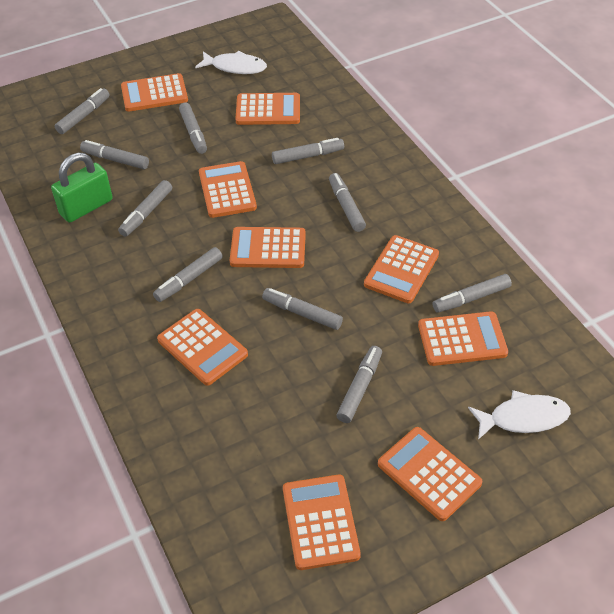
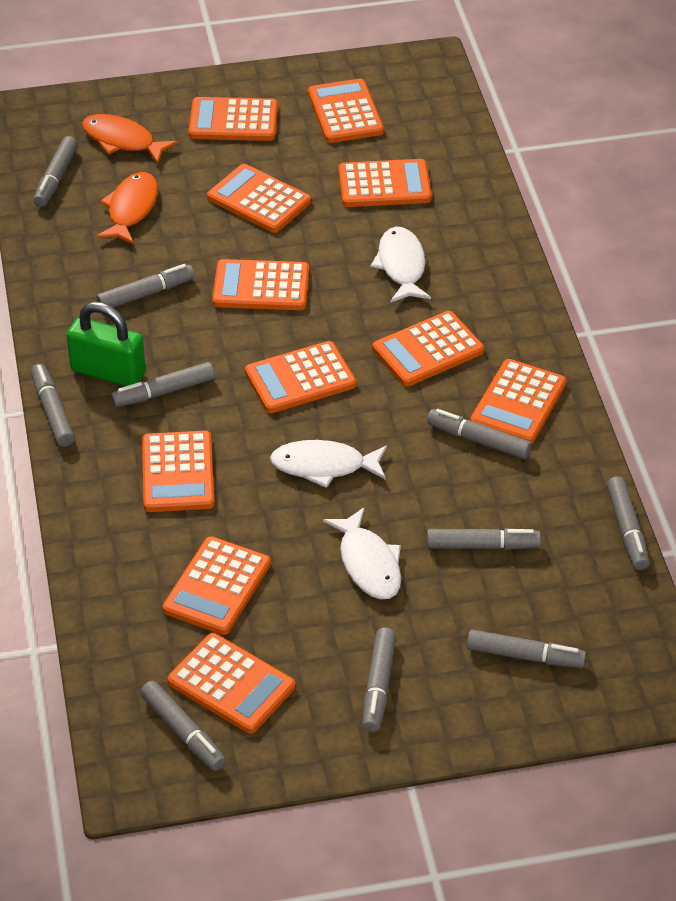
orange calculator: 9 -> 11
orange fish: 0 -> 2
white fish: 2 -> 3

